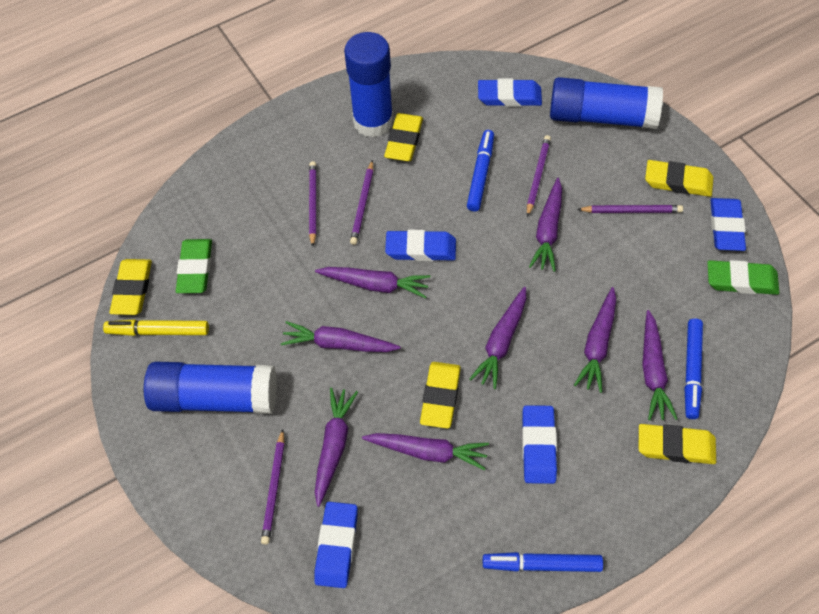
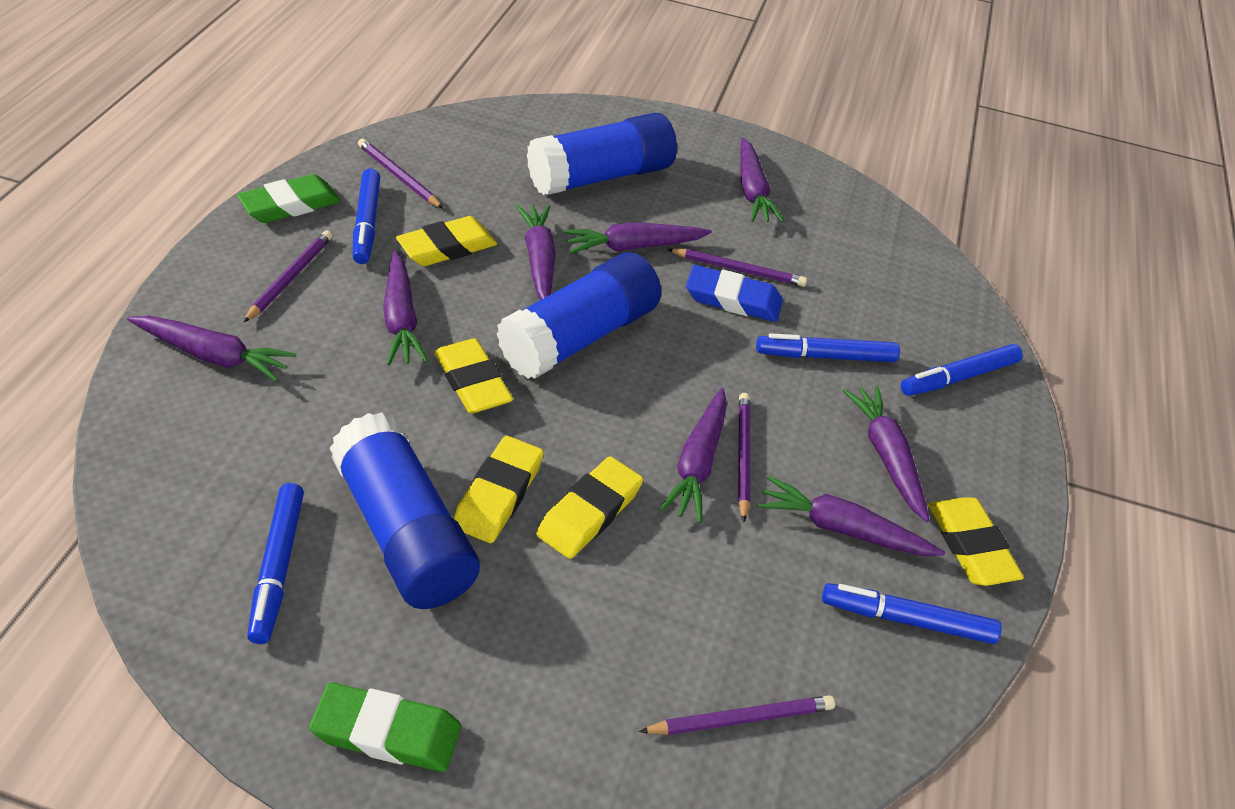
blue eraser: 5 -> 1
blue marker: 3 -> 5
yellow marker: 1 -> 0

